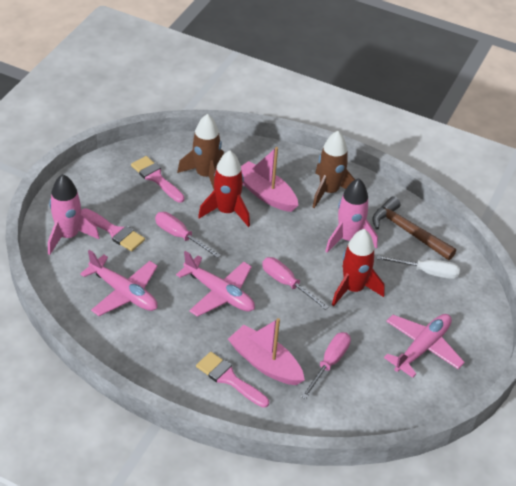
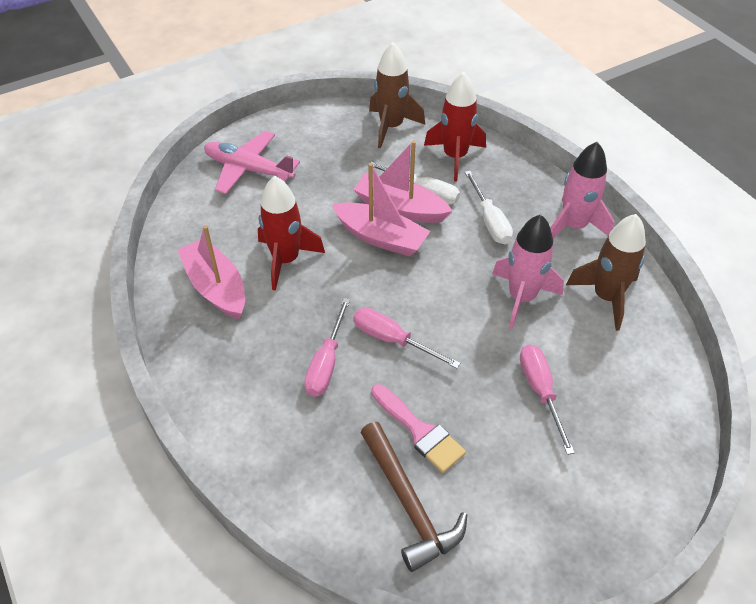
pink boat: 2 -> 3
pink brush: 3 -> 1
pink plane: 3 -> 1
white screwdriver: 1 -> 2

